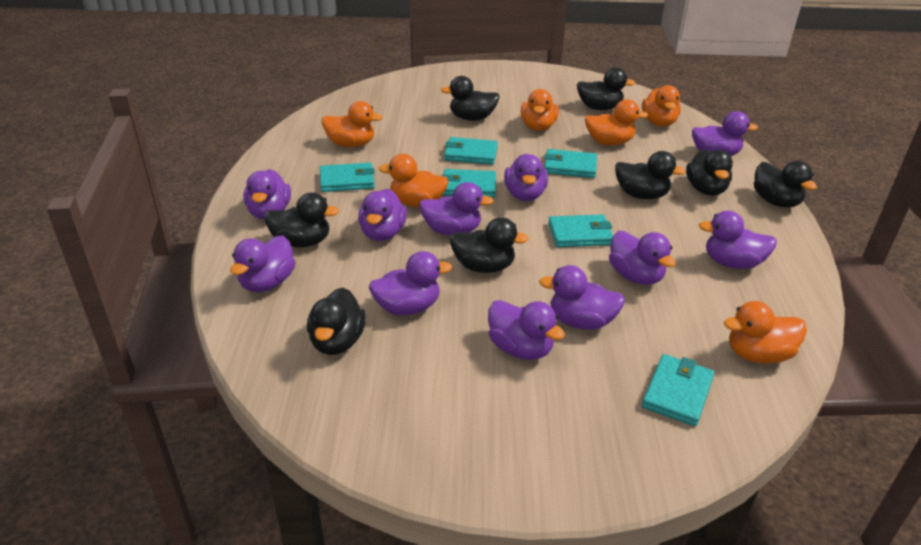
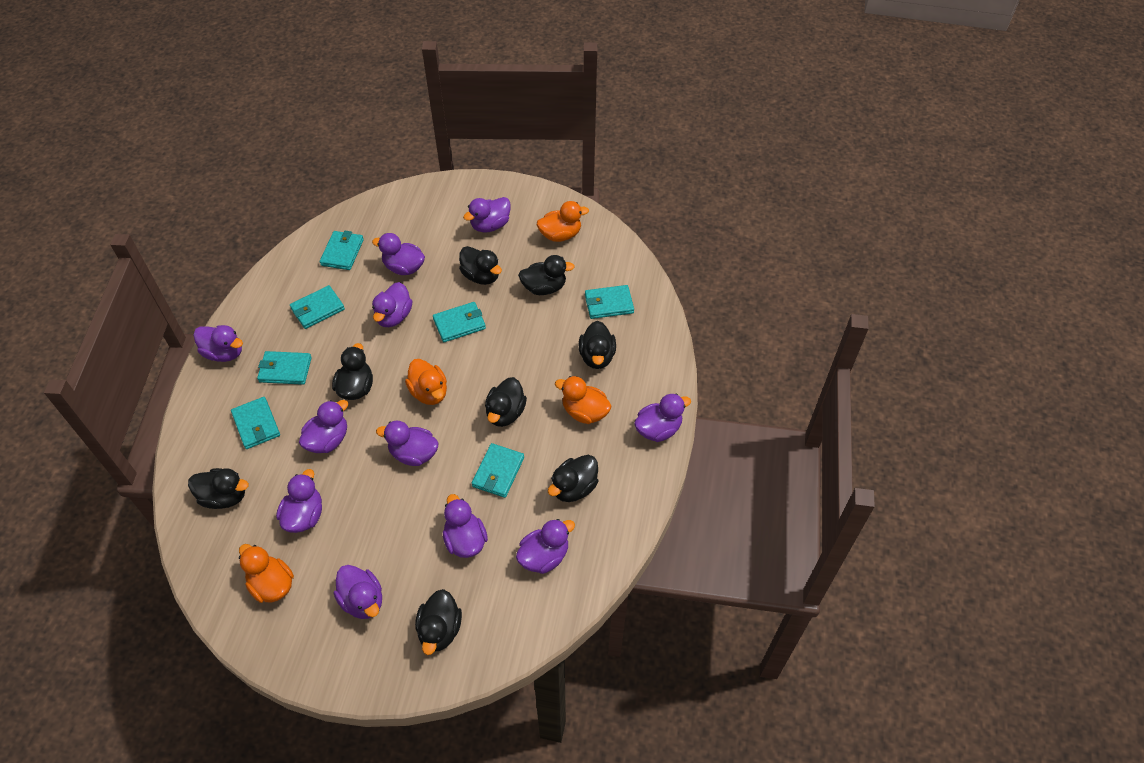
orange duck: 6 -> 4
turquoise wallet: 6 -> 7

